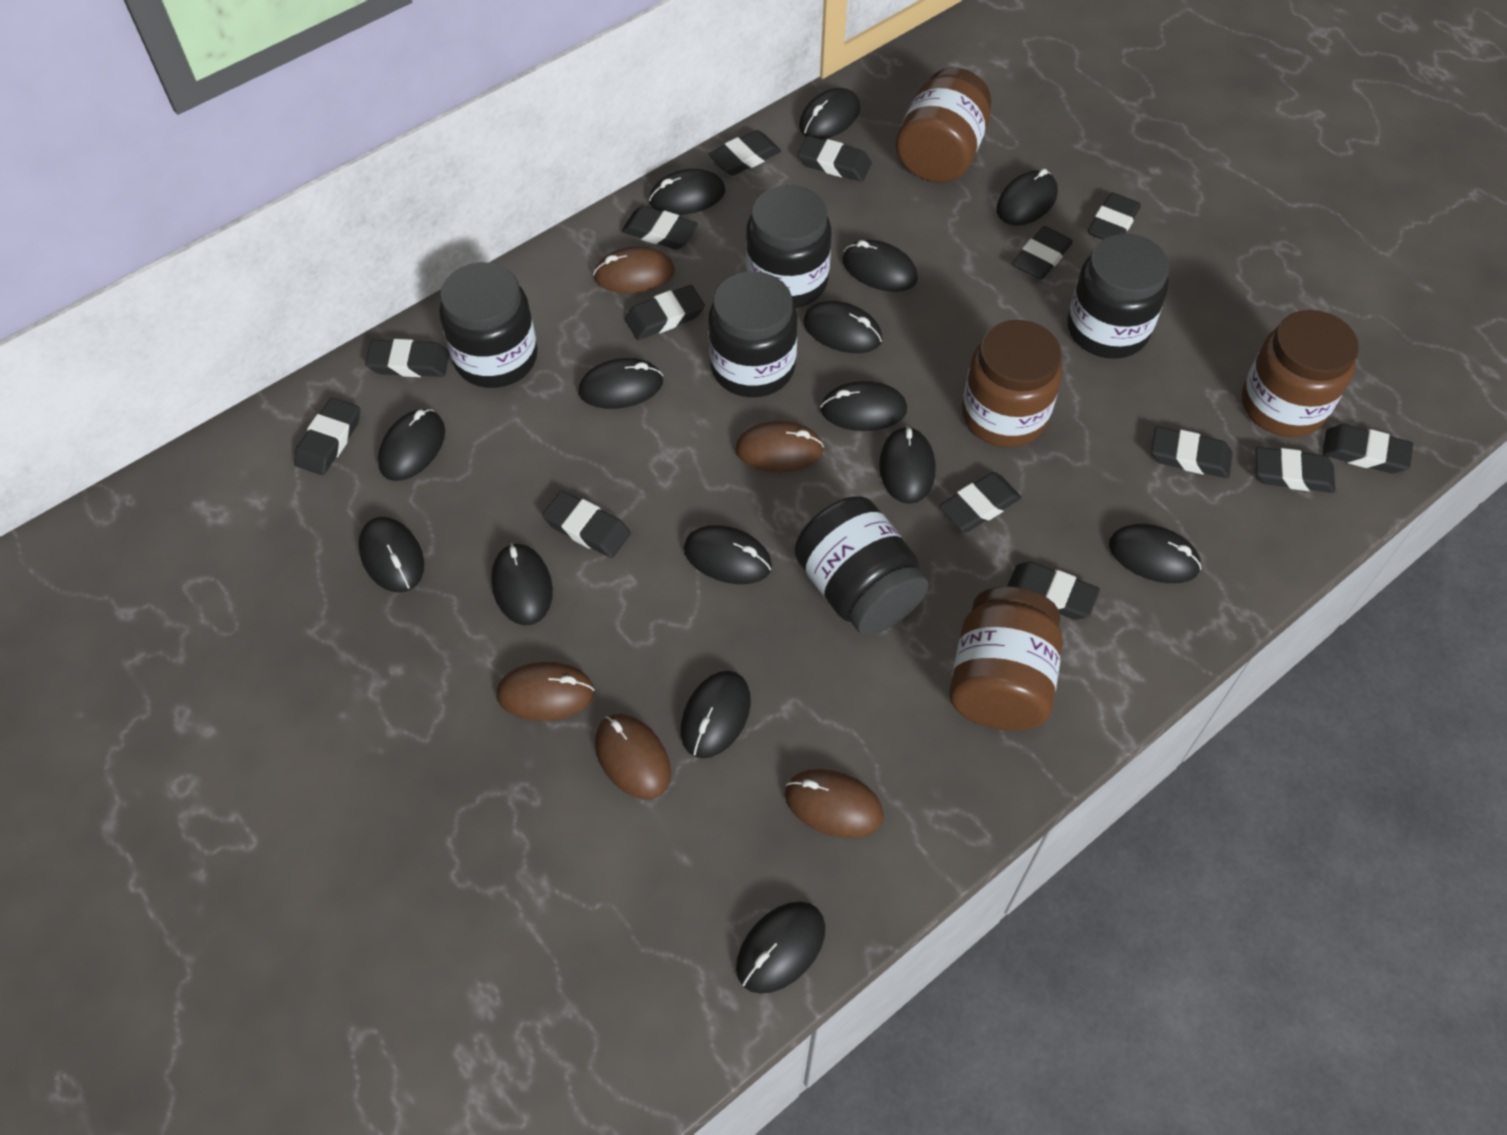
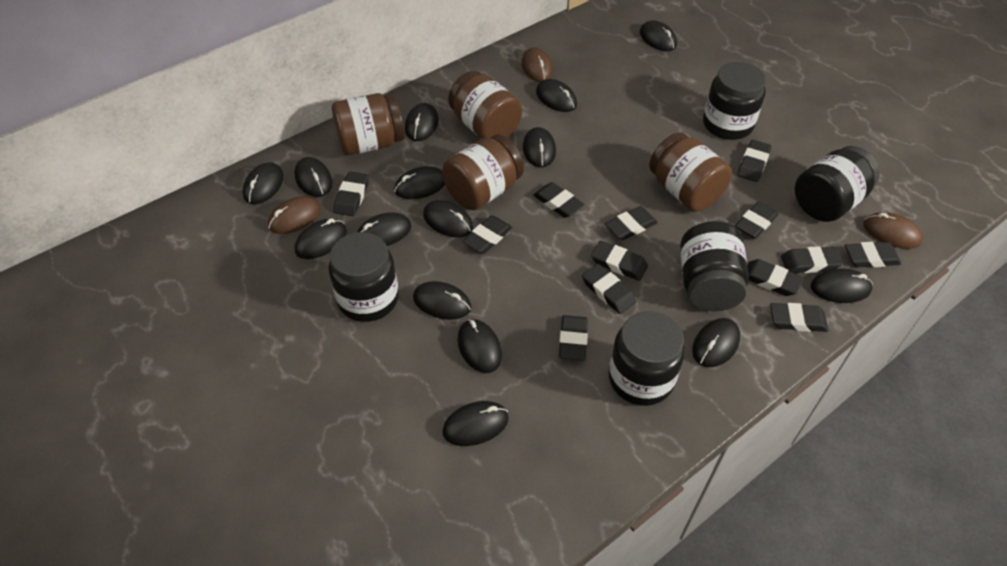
black eraser: 14 -> 13
brown mouse: 5 -> 3

